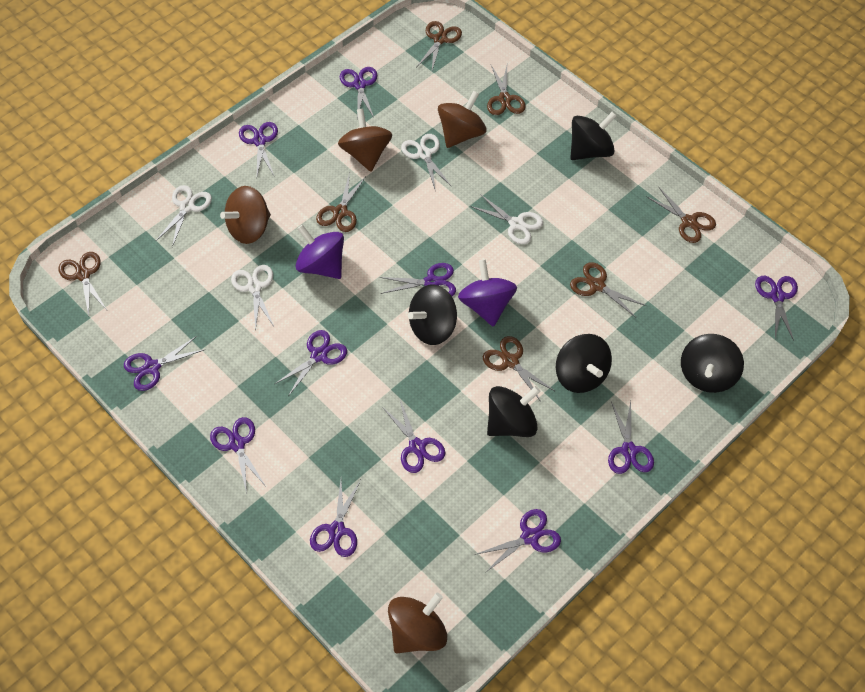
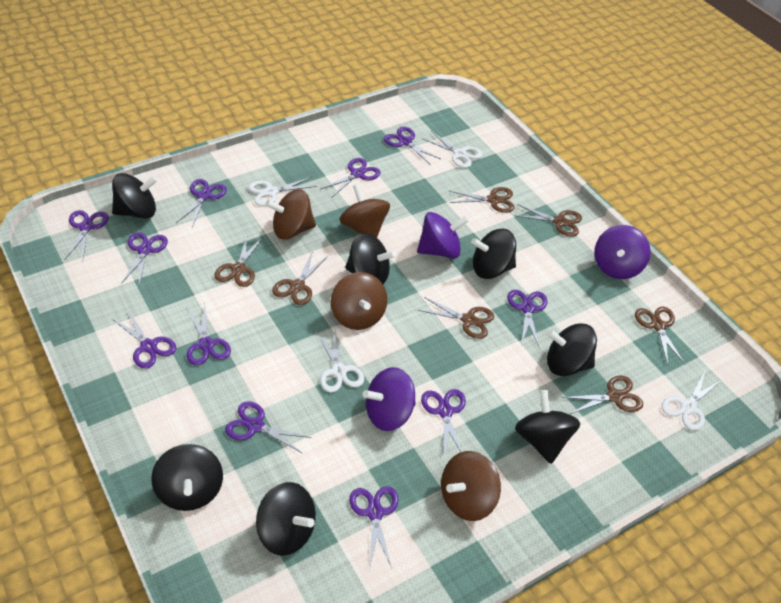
black spinning top: 5 -> 7
purple spinning top: 2 -> 3

